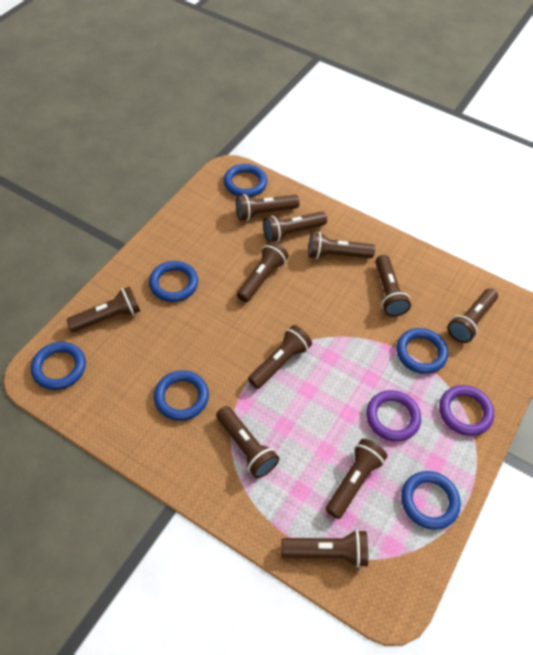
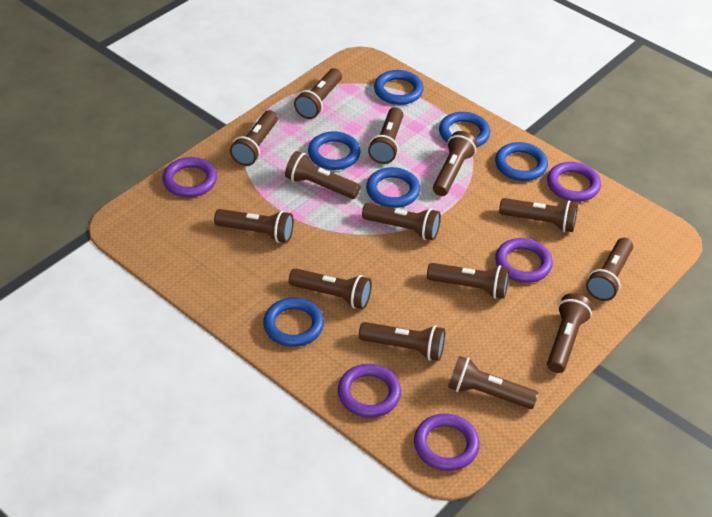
brown flashlight: 11 -> 14
purple ring: 2 -> 5

